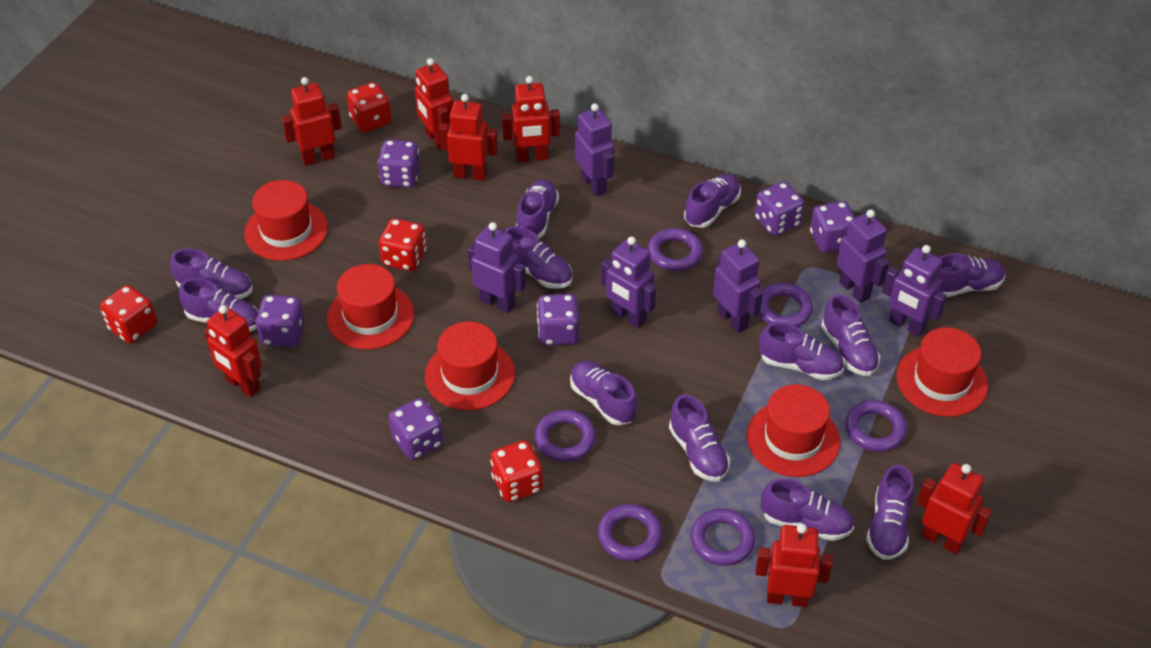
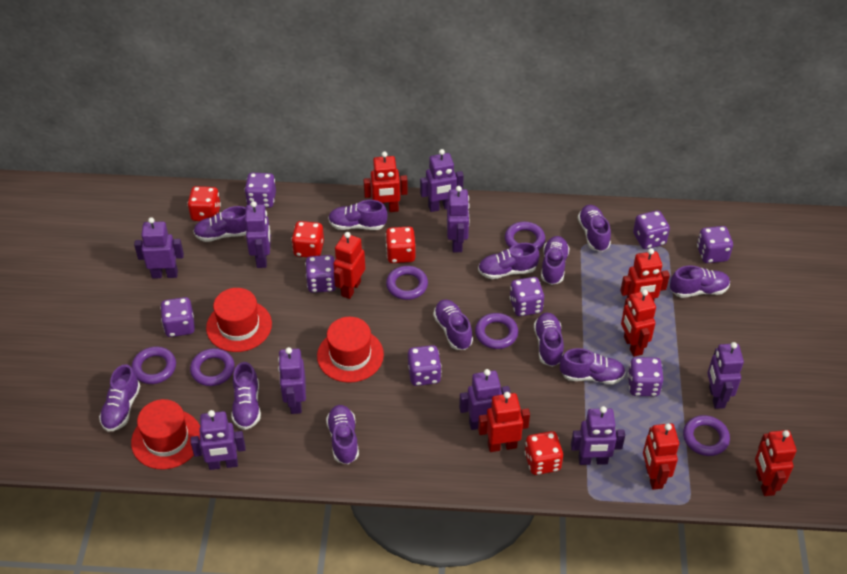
purple dice: 6 -> 8
purple robot: 6 -> 9
red hat: 5 -> 3

